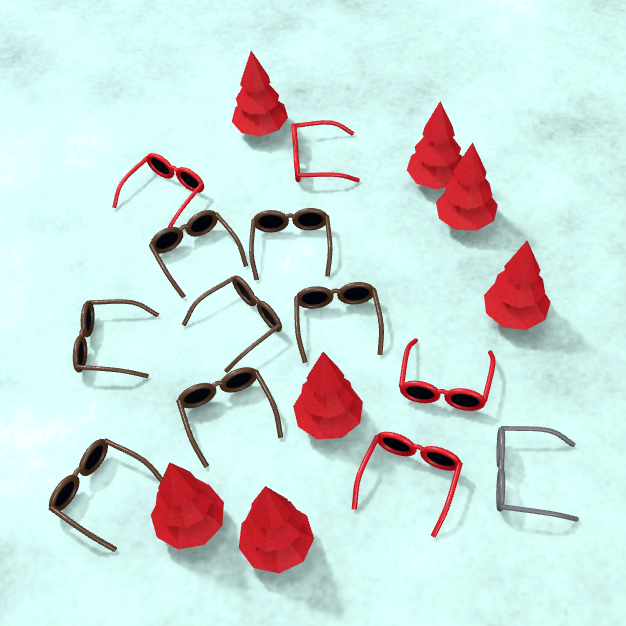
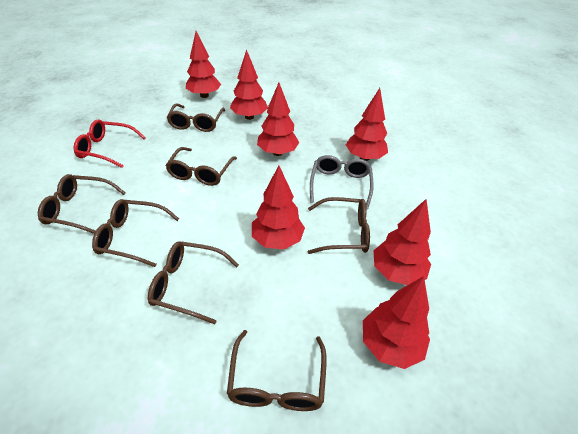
red glasses: 4 -> 1

